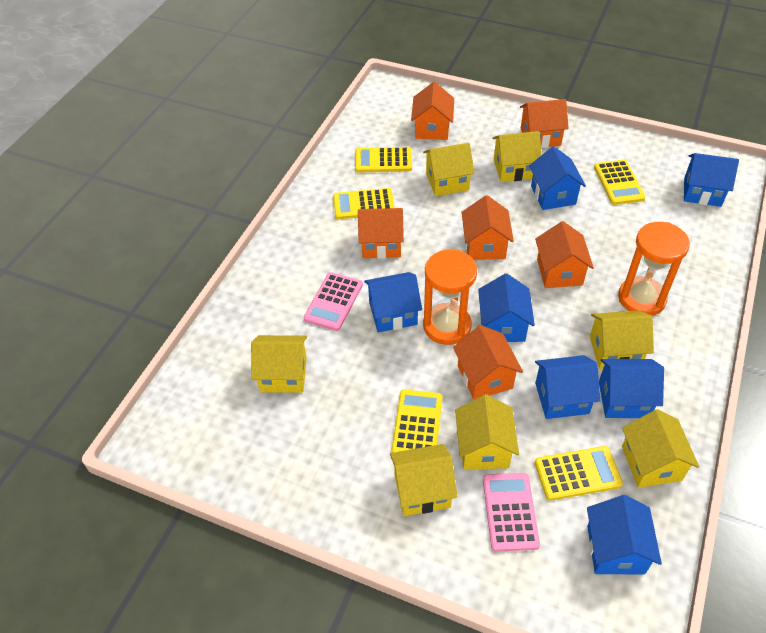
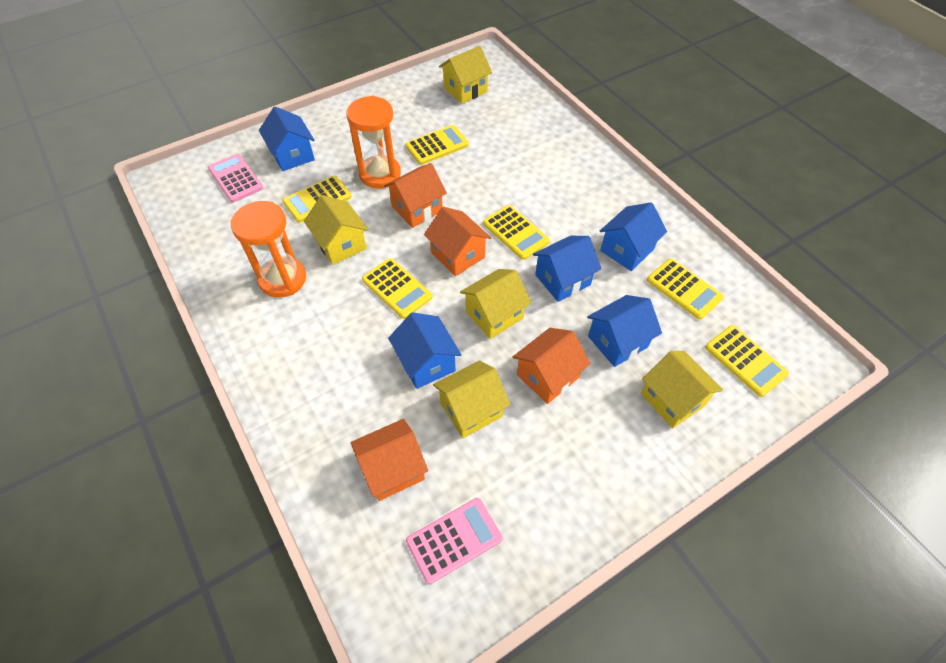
blue house: 7 -> 5
orange house: 6 -> 4
yellow calculator: 5 -> 6
yellow house: 7 -> 5

